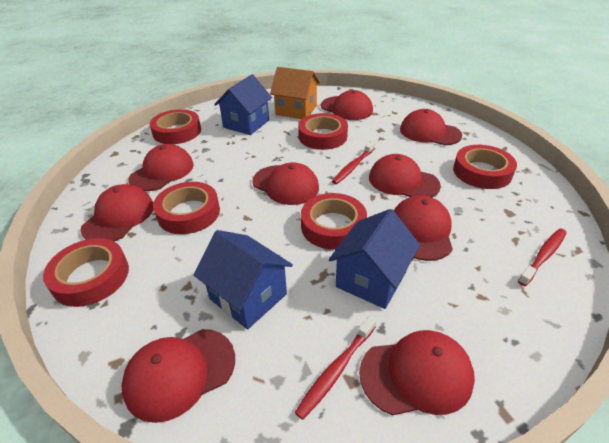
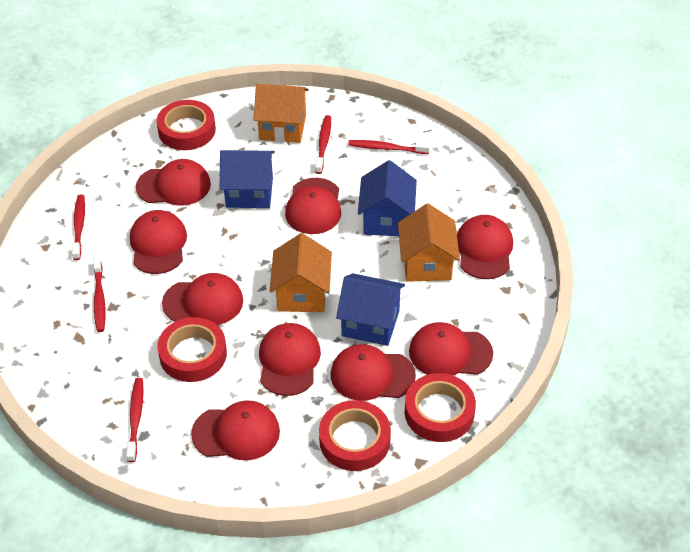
orange house: 1 -> 3
red tape: 6 -> 4
red toothbrush: 3 -> 5

